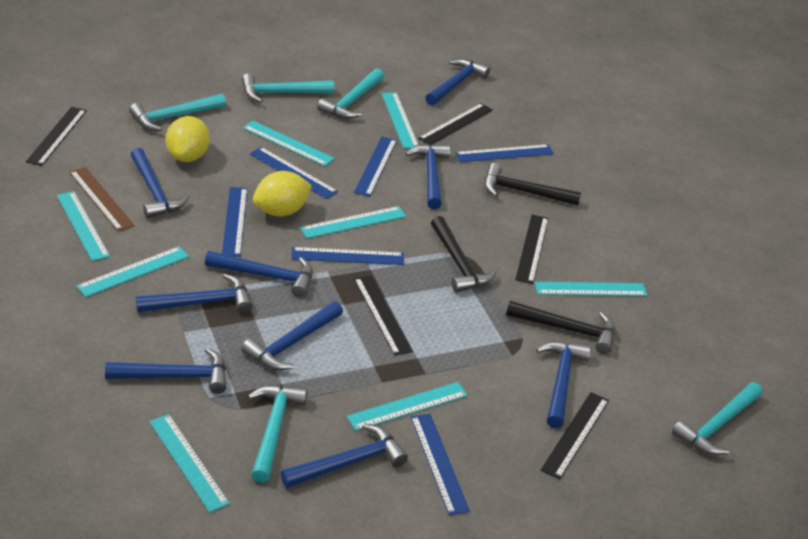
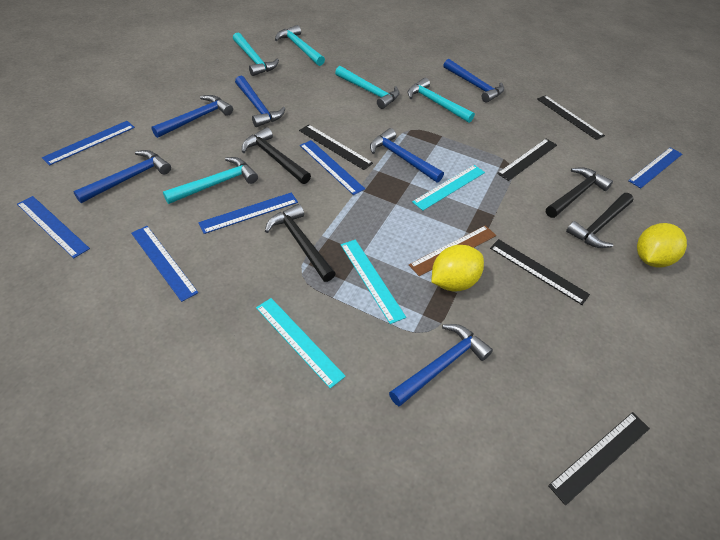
black hammer: 3 -> 4
blue hammer: 9 -> 6
turquoise ruler: 8 -> 3

